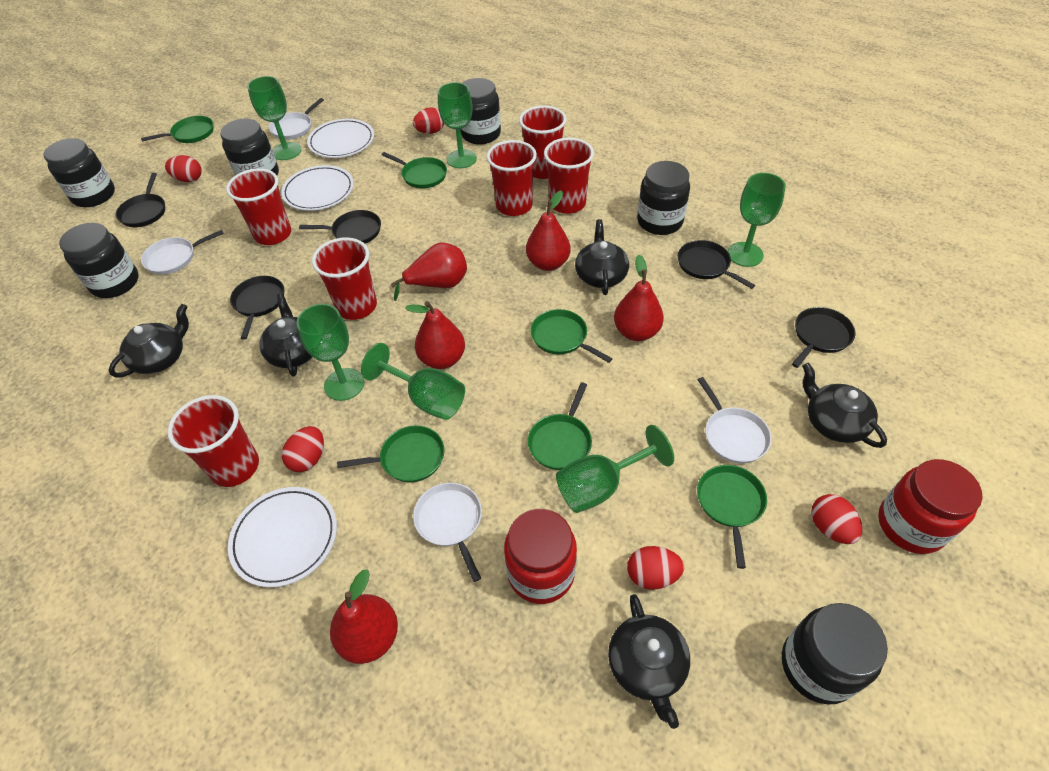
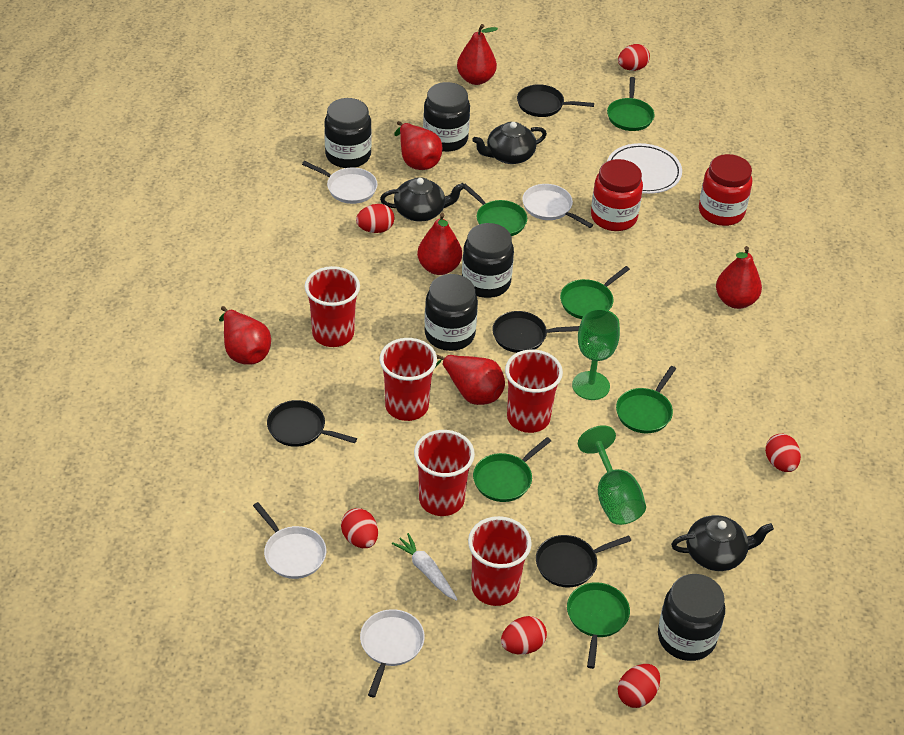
black jar: 6 -> 5
black pan: 5 -> 4
black teapot: 5 -> 3
green goblet: 6 -> 2
red cup: 6 -> 5
red egg: 5 -> 6
red pear: 5 -> 6
white carrot: 0 -> 1
white plate: 3 -> 1

